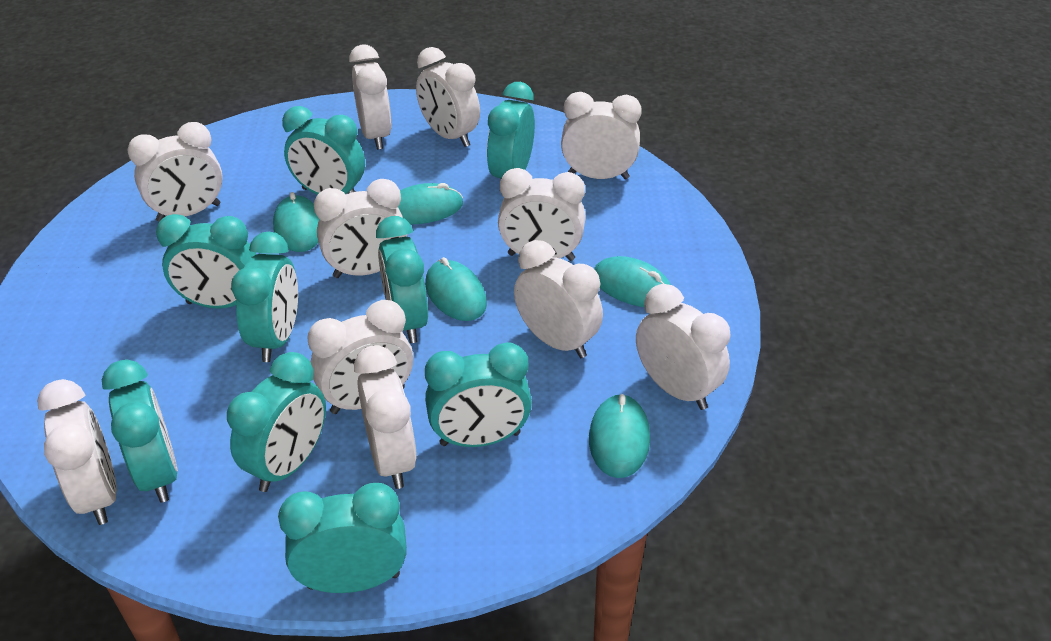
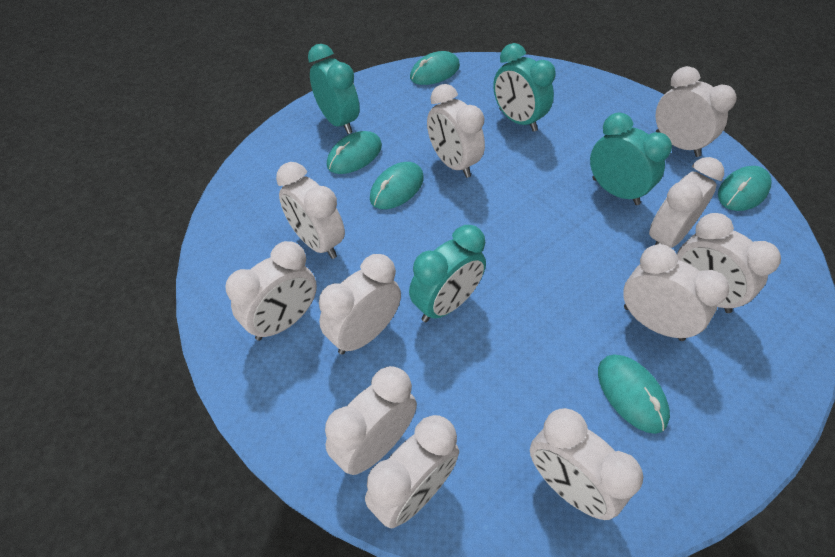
turquoise clock: 9 -> 4

